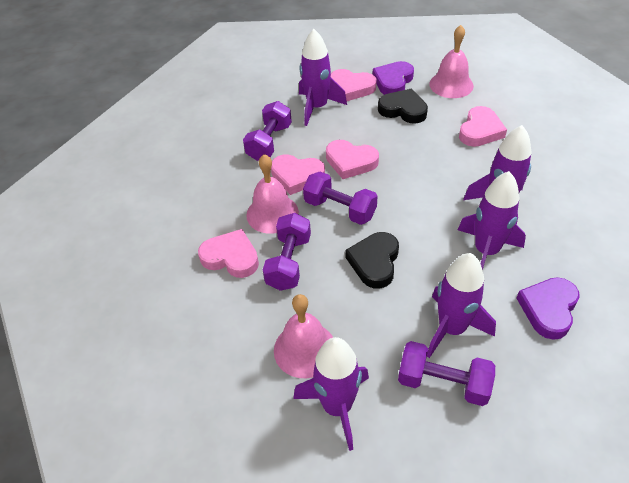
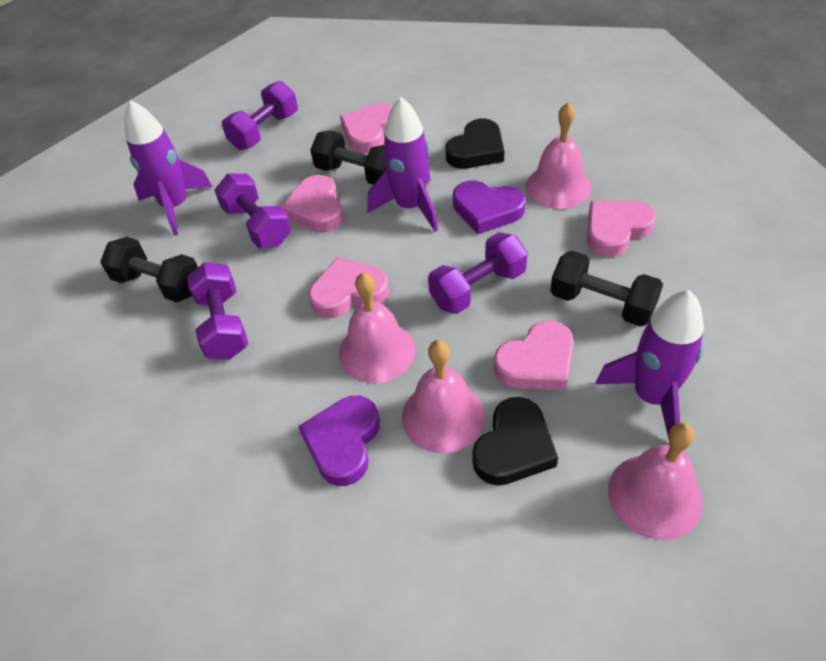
black dumbbell: 0 -> 3
pink bell: 3 -> 4
purple rocket: 5 -> 3

